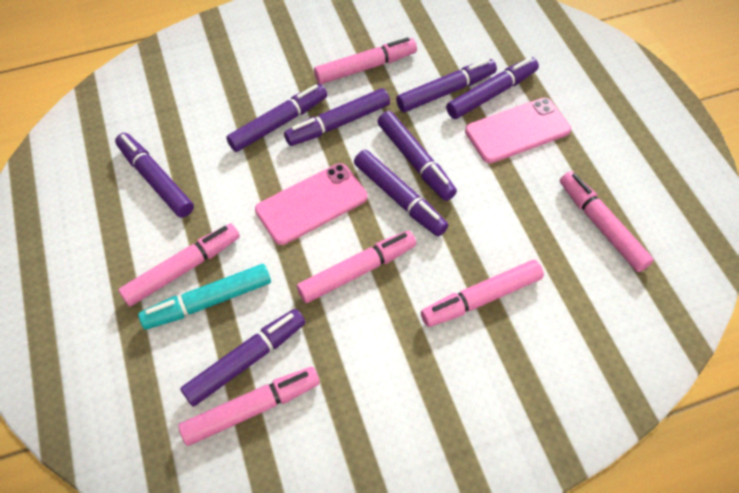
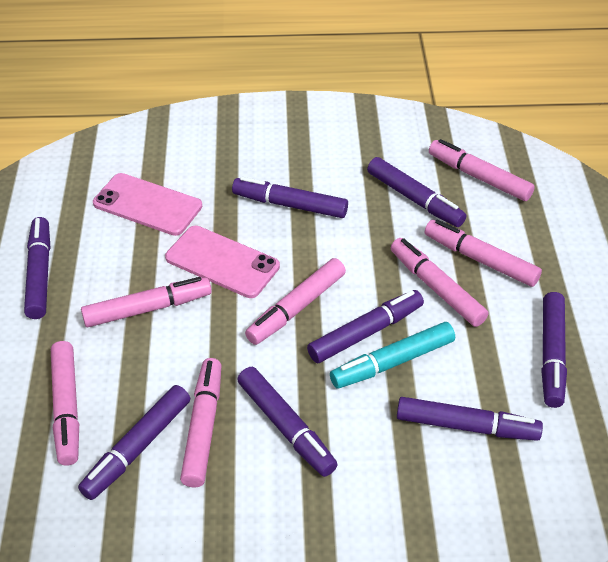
pink marker: 6 -> 7

